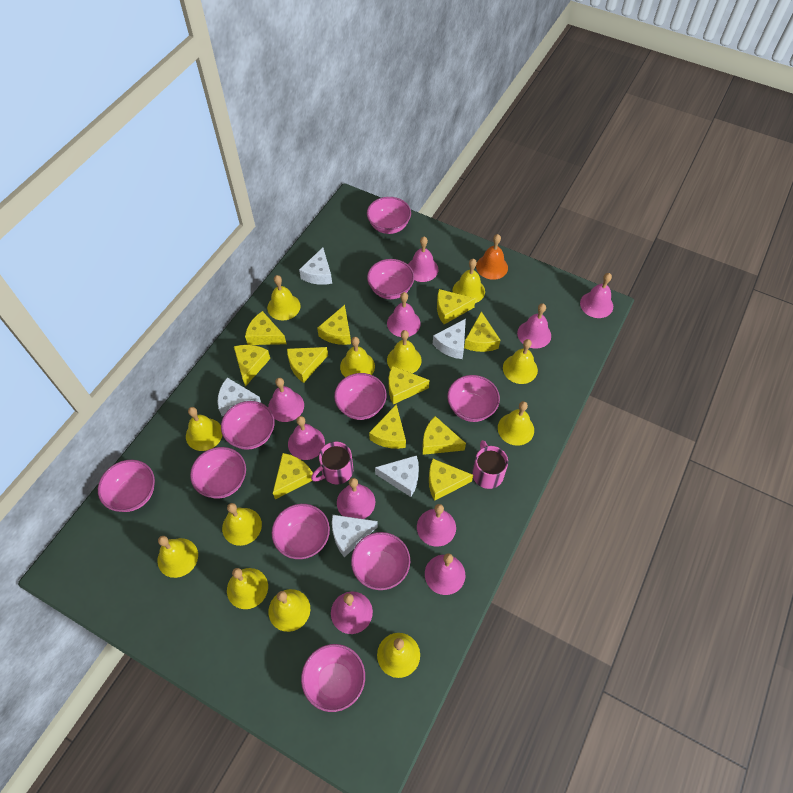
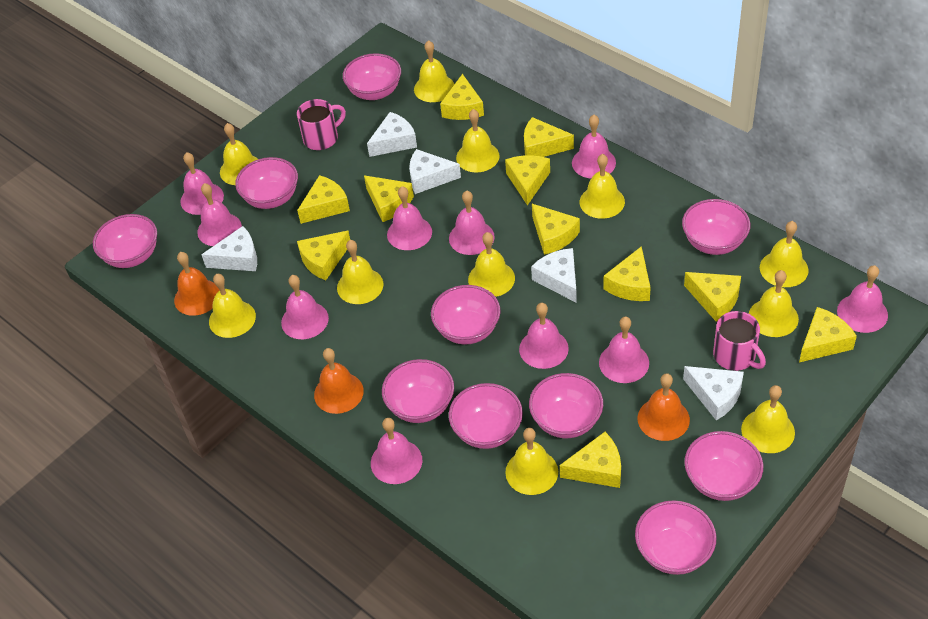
orange bell: 1 -> 3
yellow bell: 12 -> 11

